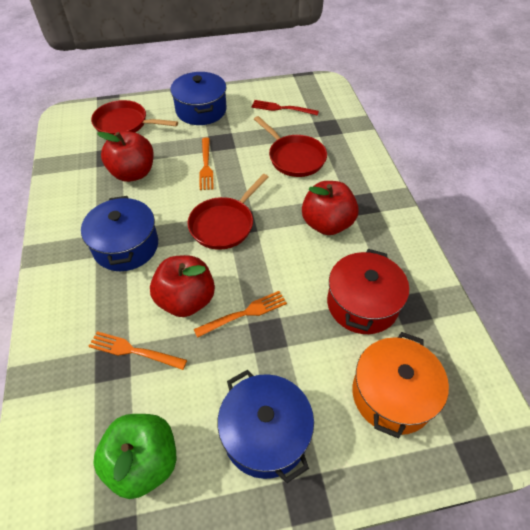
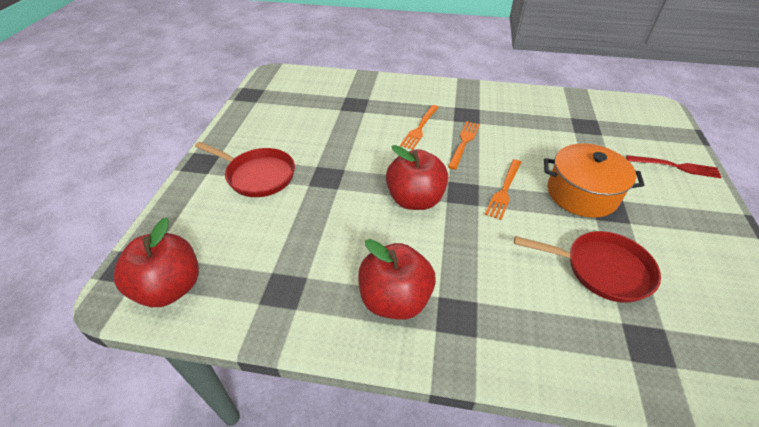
blue pot: 3 -> 0
green apple: 1 -> 0
red pan: 3 -> 2
red pot: 1 -> 0

